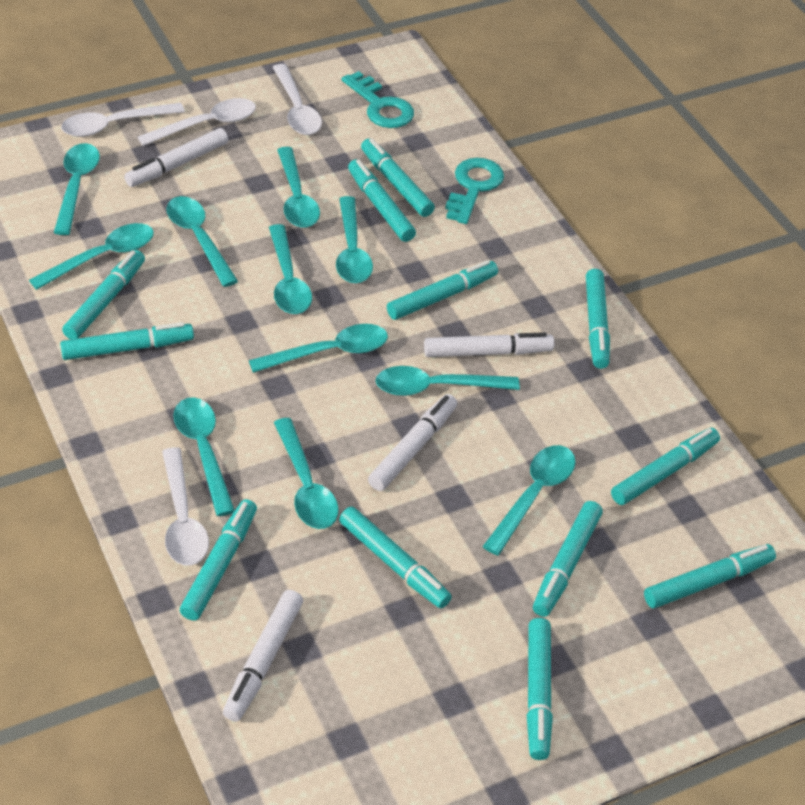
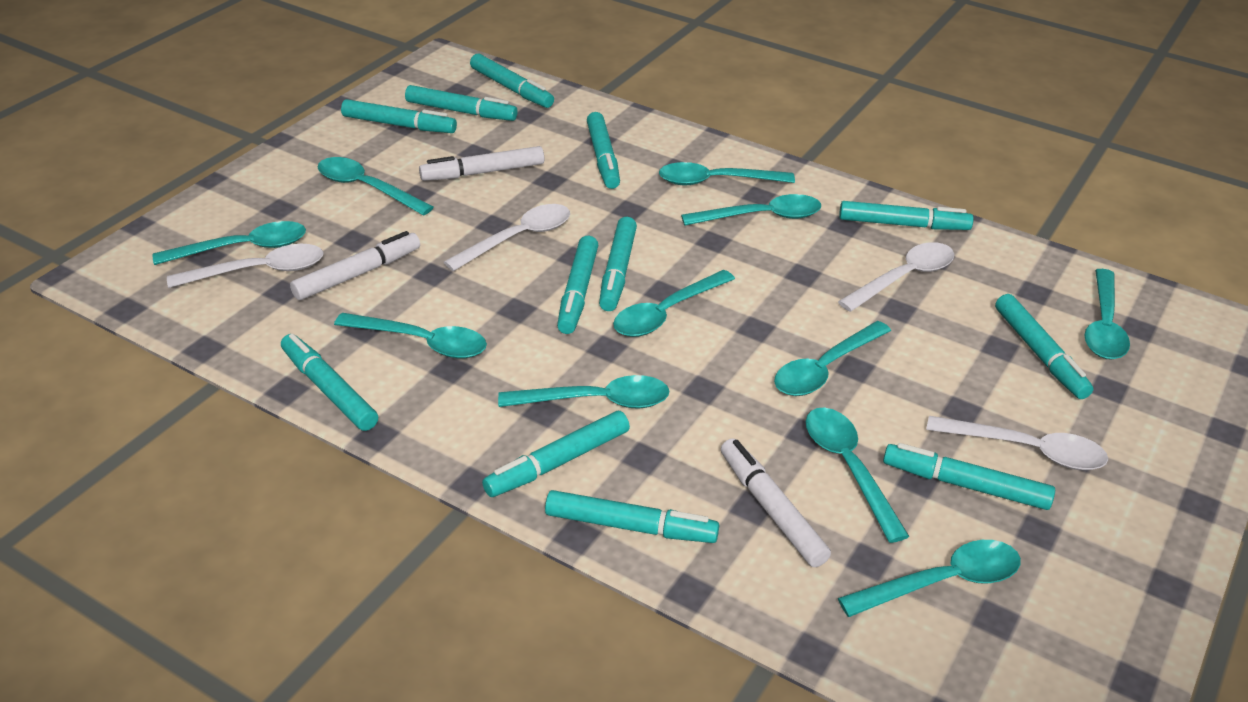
turquoise key: 2 -> 0
white marker: 4 -> 3

